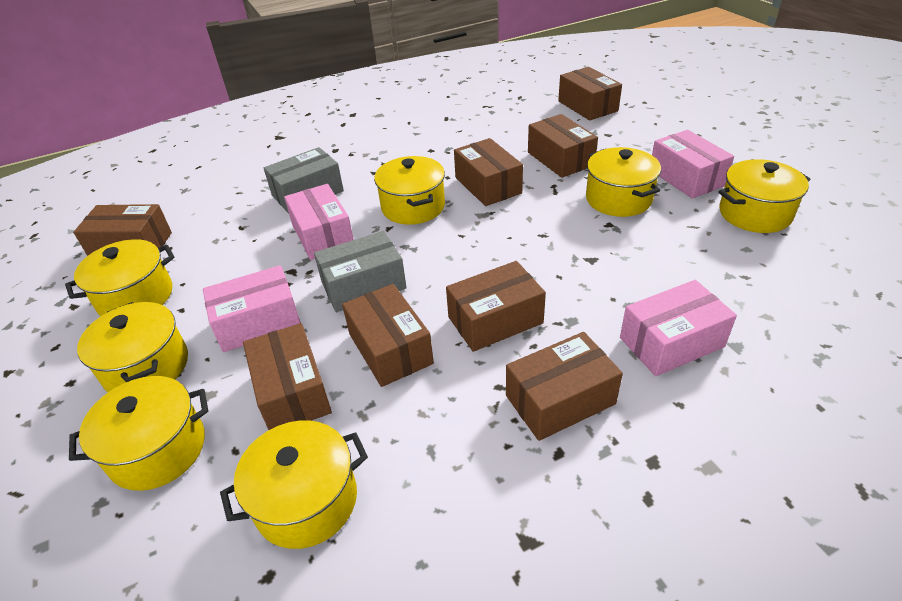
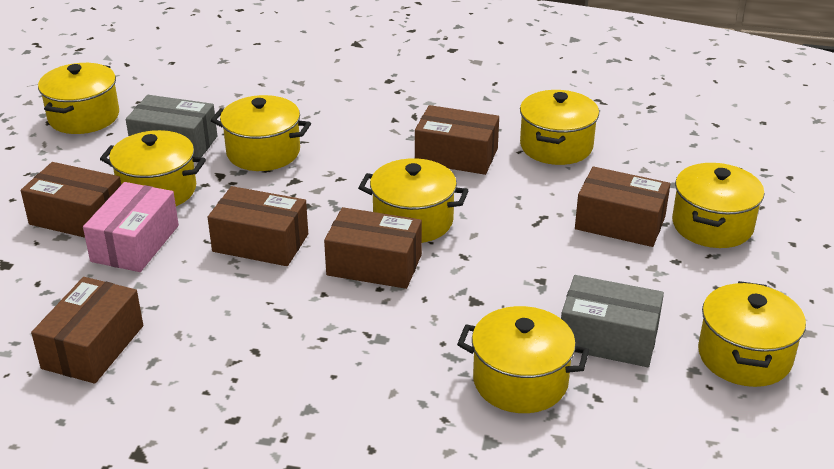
brown box: 8 -> 6
pink box: 4 -> 1
yellow pot: 7 -> 8

